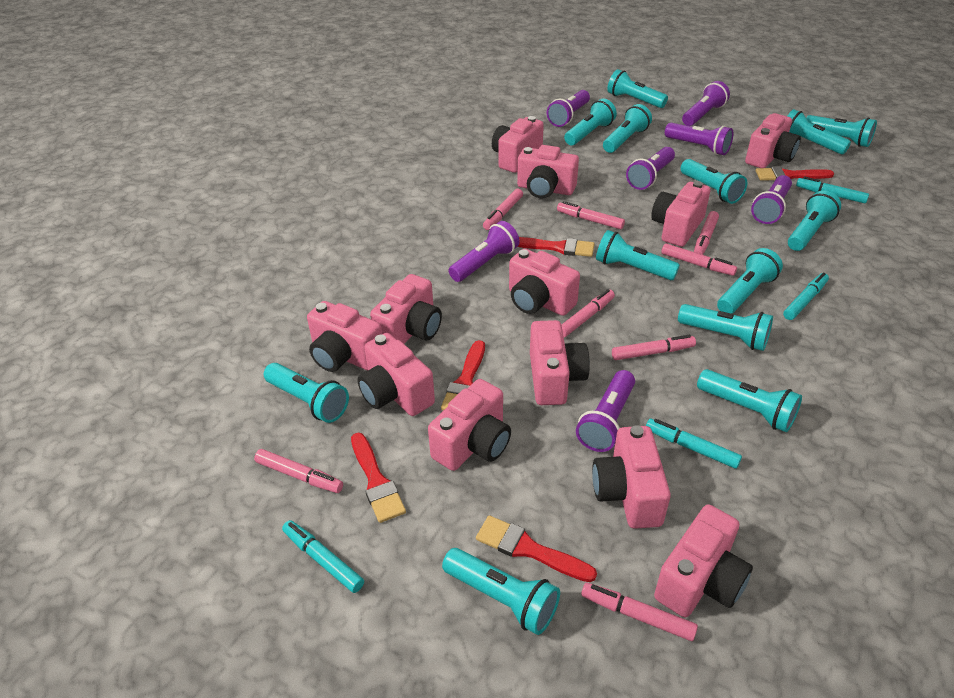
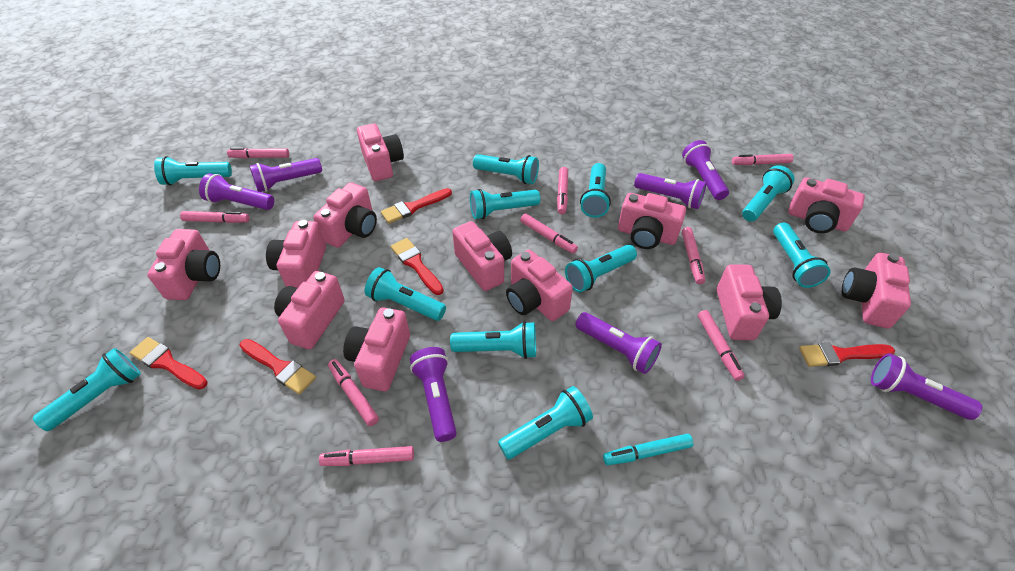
pink marker: 8 -> 9
turquoise flashlight: 13 -> 11
turquoise marker: 4 -> 1

